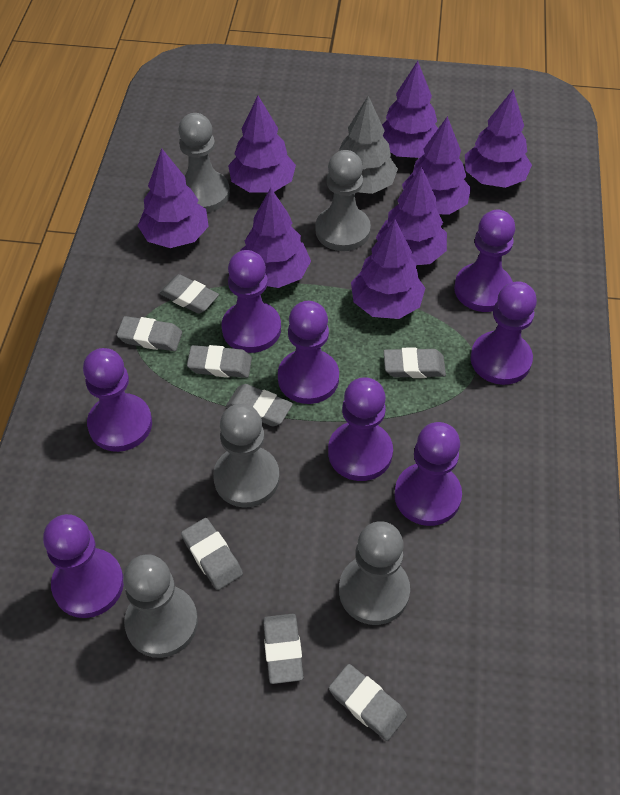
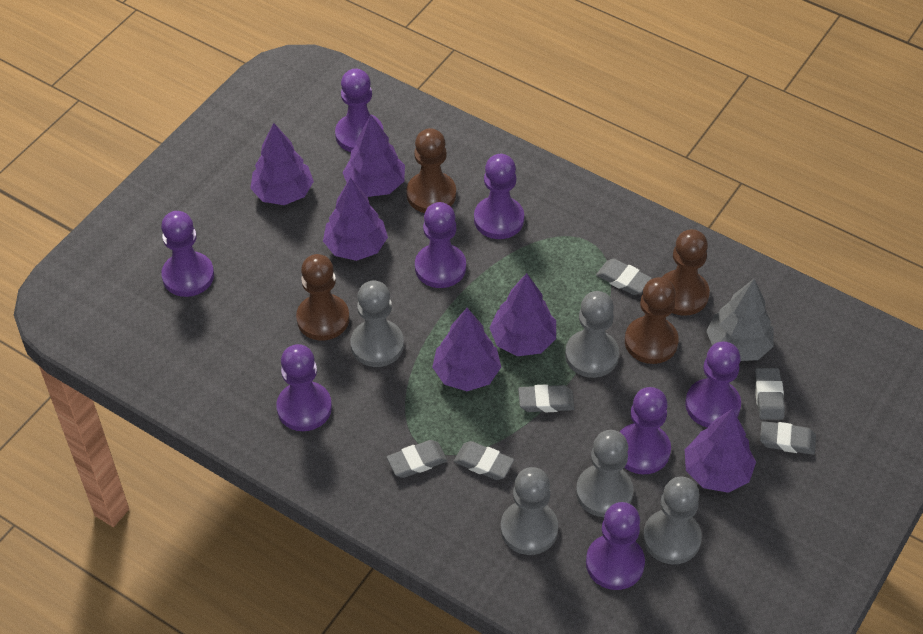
brown pawn: 0 -> 4
grey eraser: 8 -> 6
purple tree: 8 -> 6

